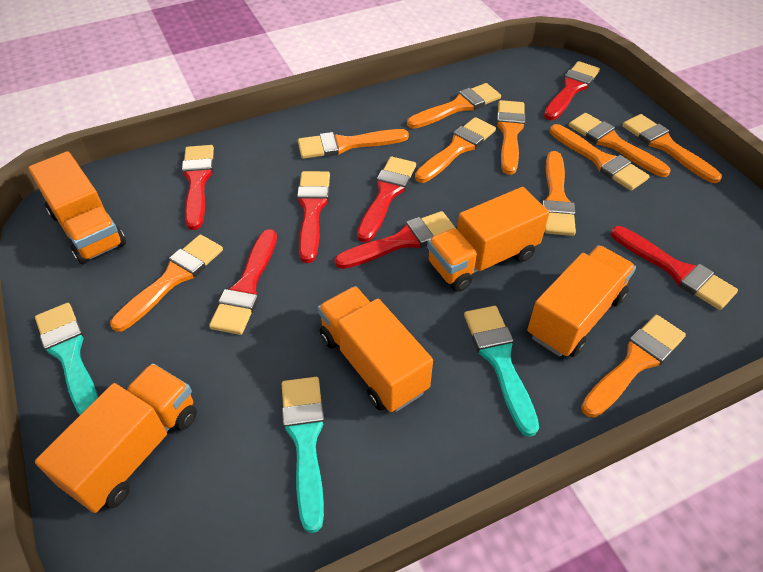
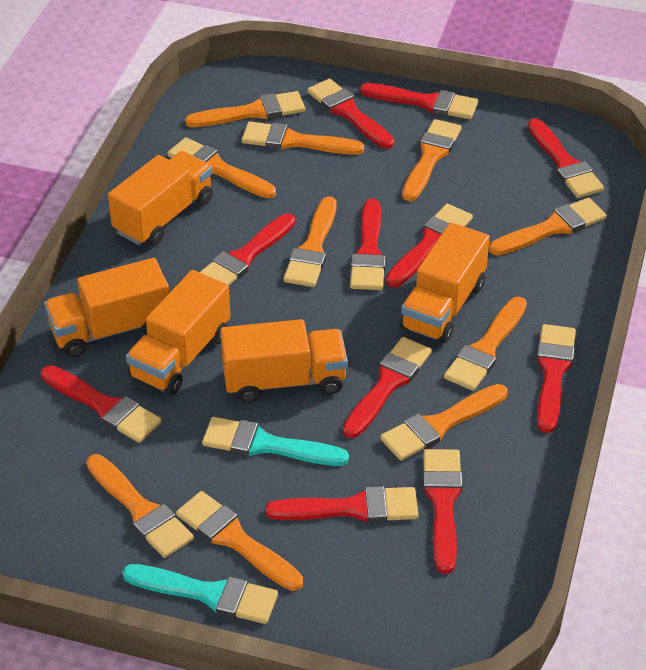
red brush: 7 -> 11
turquoise brush: 3 -> 2

